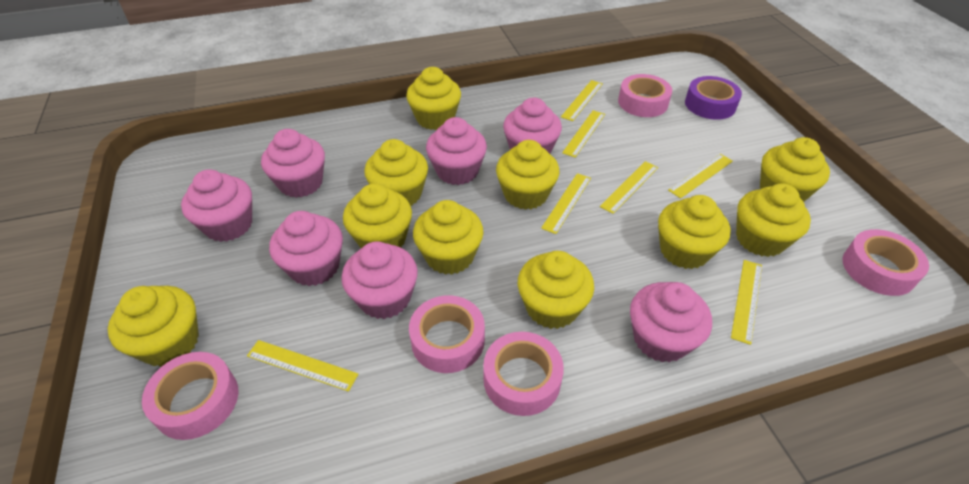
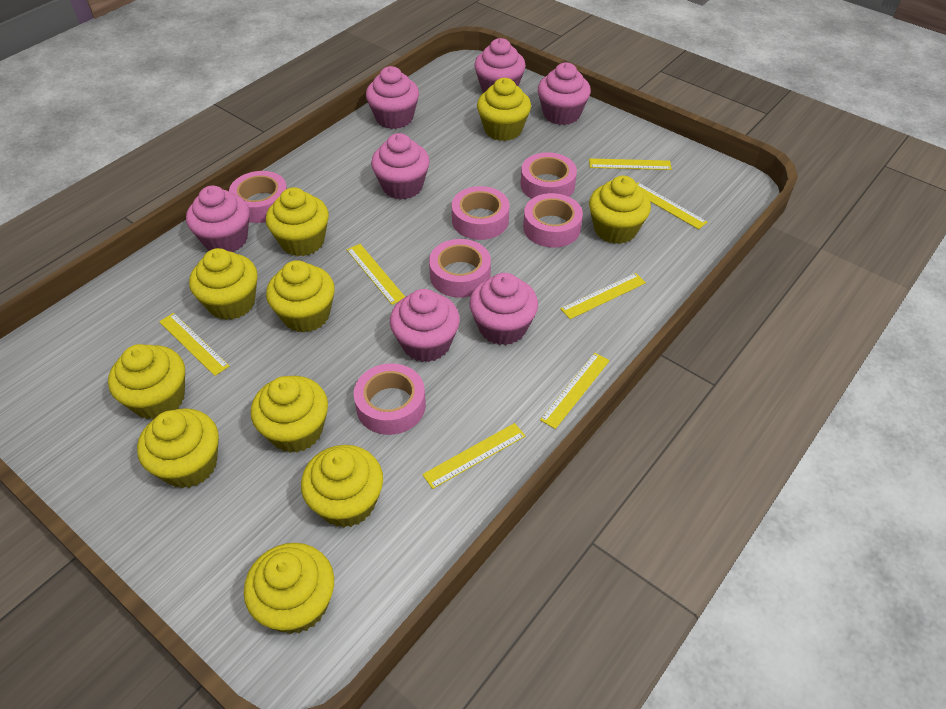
pink tape: 5 -> 6
purple tape: 1 -> 0

